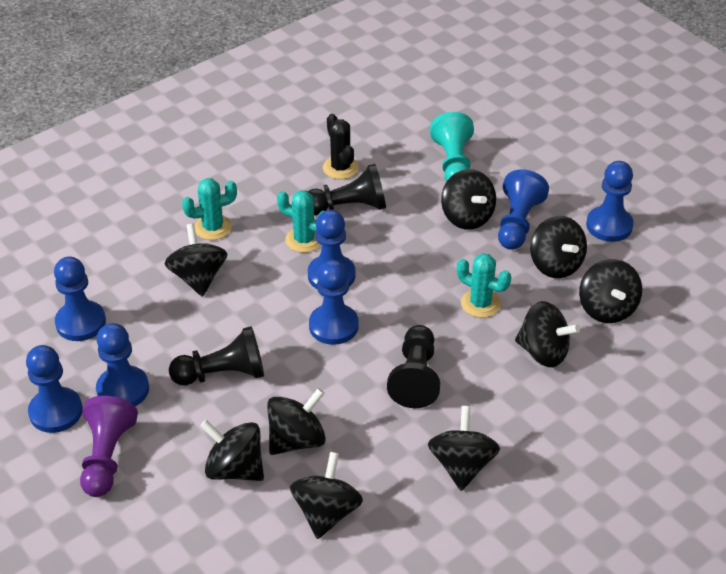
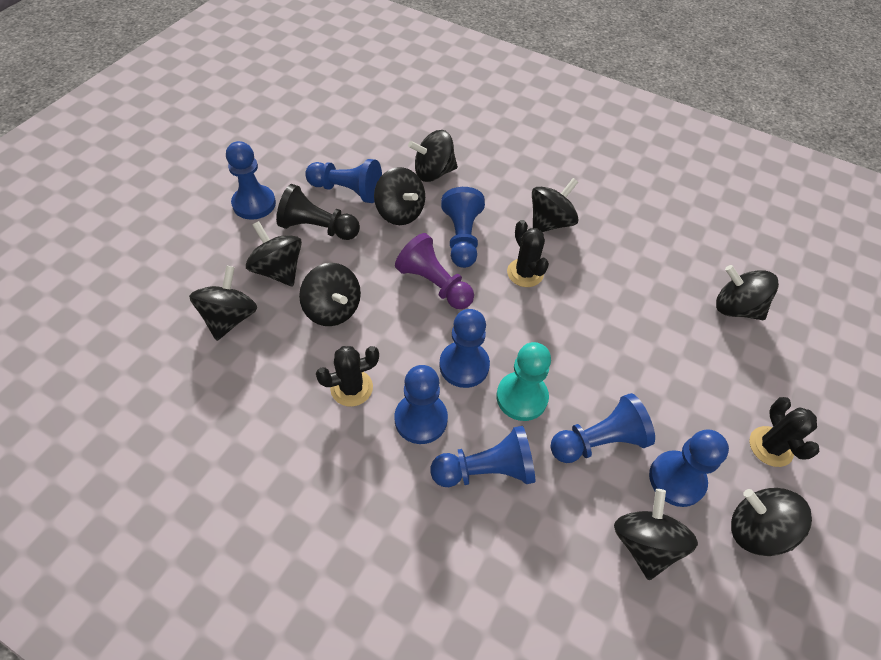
black cactus: 1 -> 3
black pawn: 3 -> 1
blue pawn: 7 -> 8
turquoise cactus: 3 -> 0

